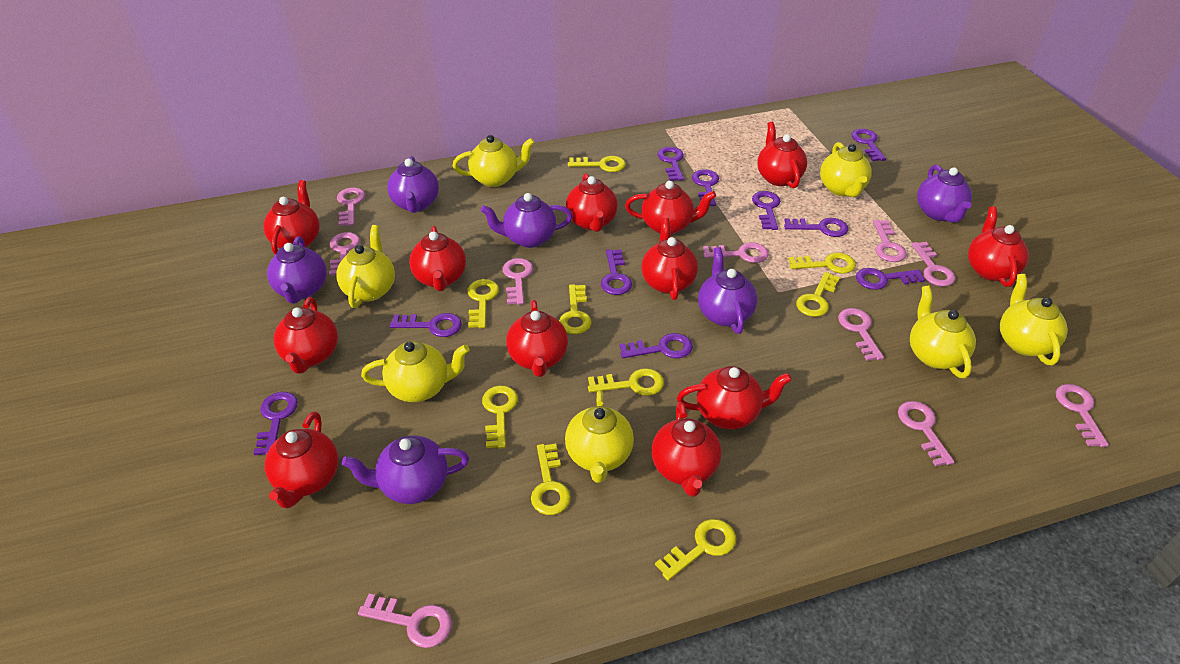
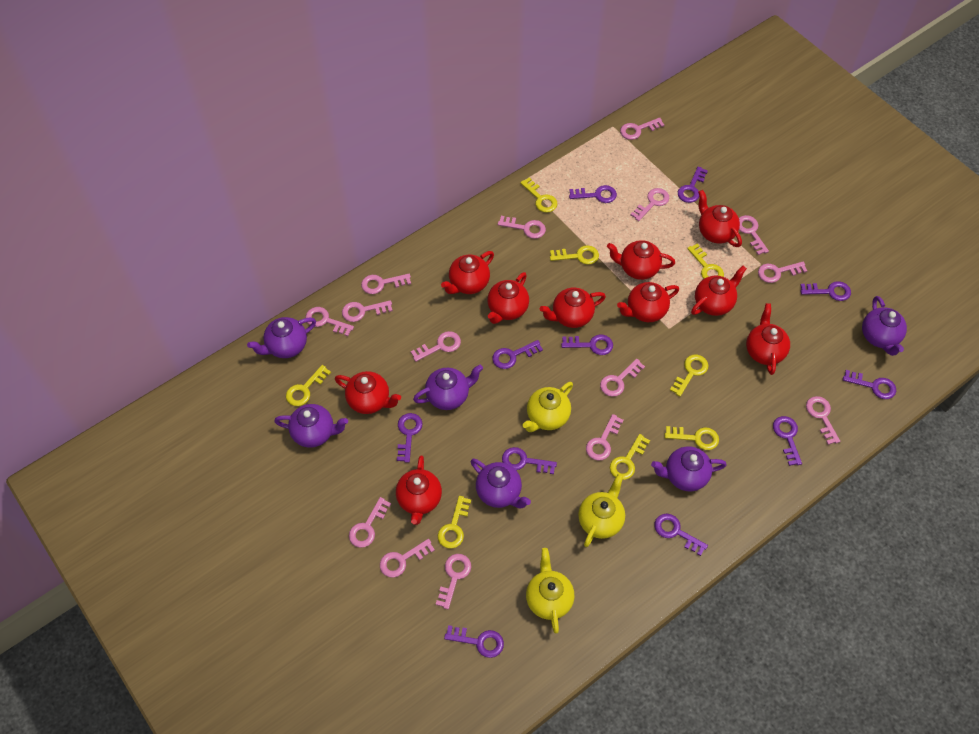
pink key: 10 -> 15
purple key: 10 -> 11
red teapot: 12 -> 10
yellow key: 9 -> 8
yellow teapot: 7 -> 3

